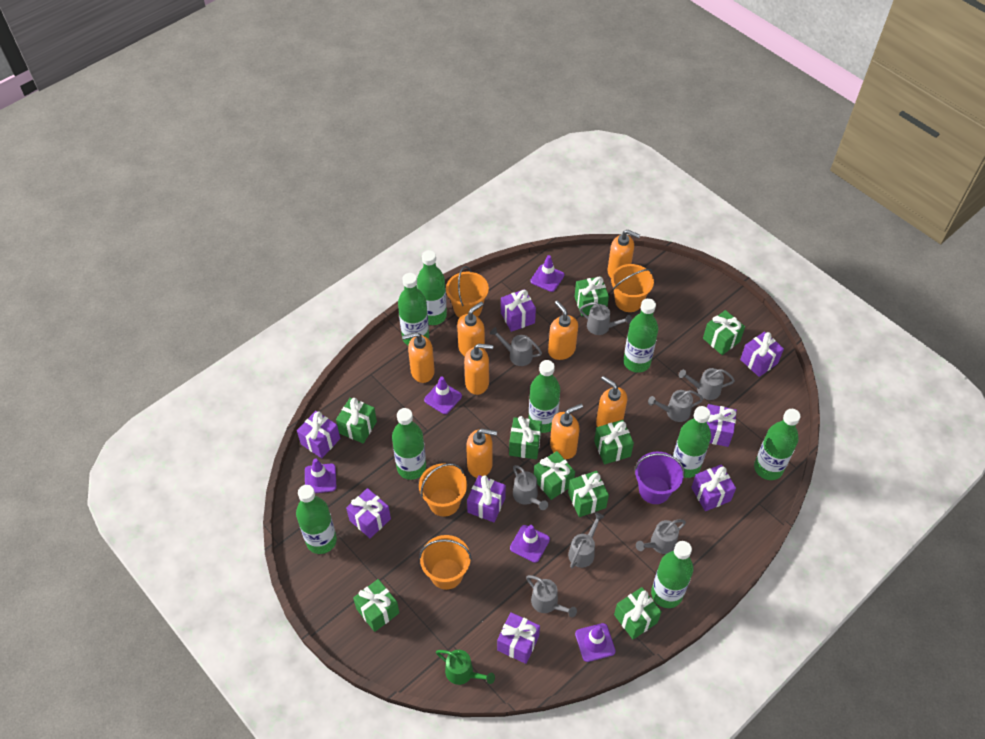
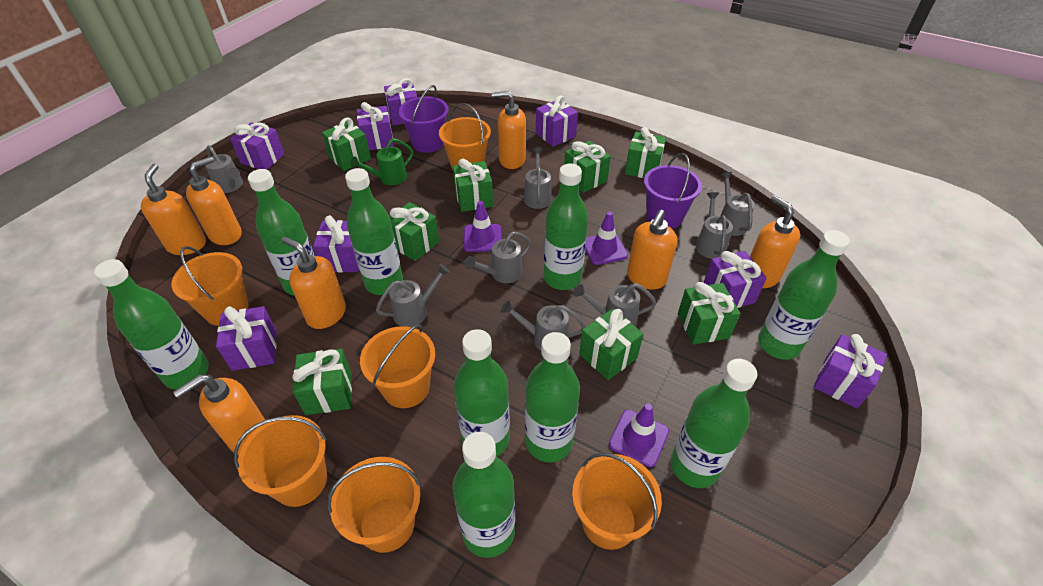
green gift: 9 -> 8
orange bucket: 4 -> 6
orange soap dispenser: 8 -> 7
purple bucket: 1 -> 2
purple traffic cone: 5 -> 3

